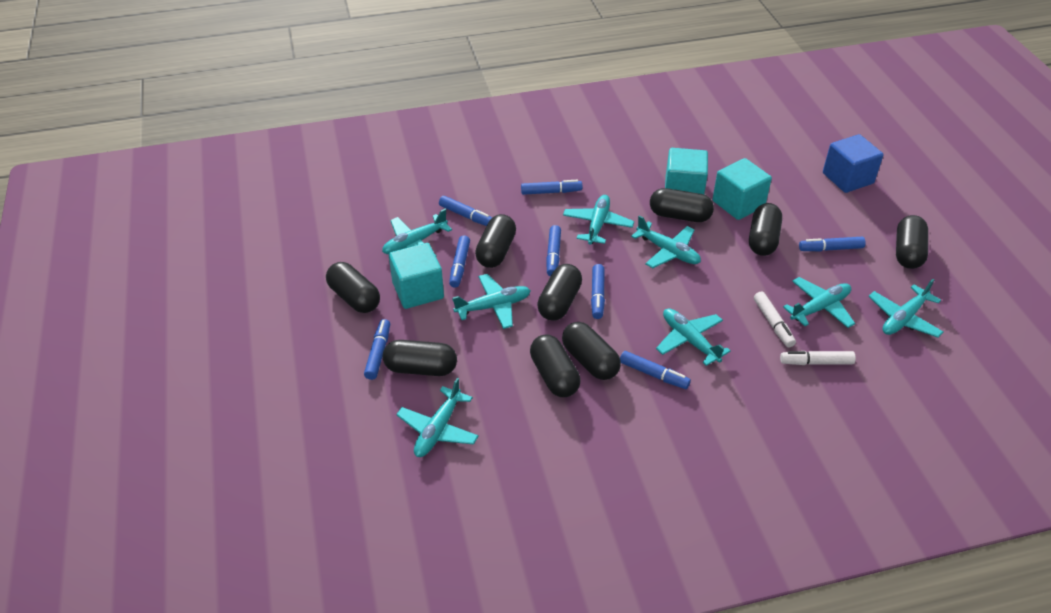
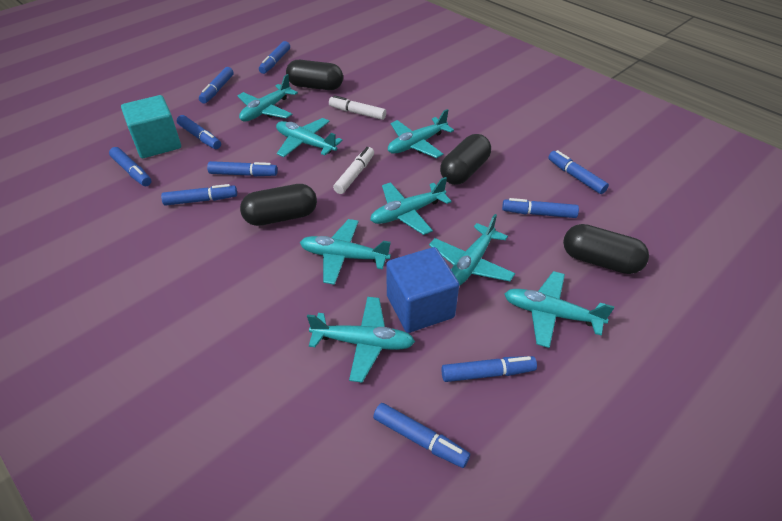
black capsule: 9 -> 4
blue marker: 8 -> 10
turquoise cube: 3 -> 1

